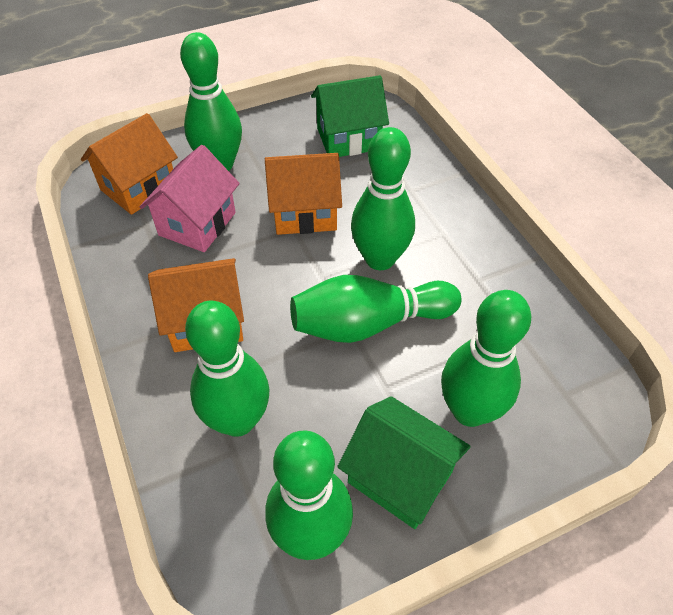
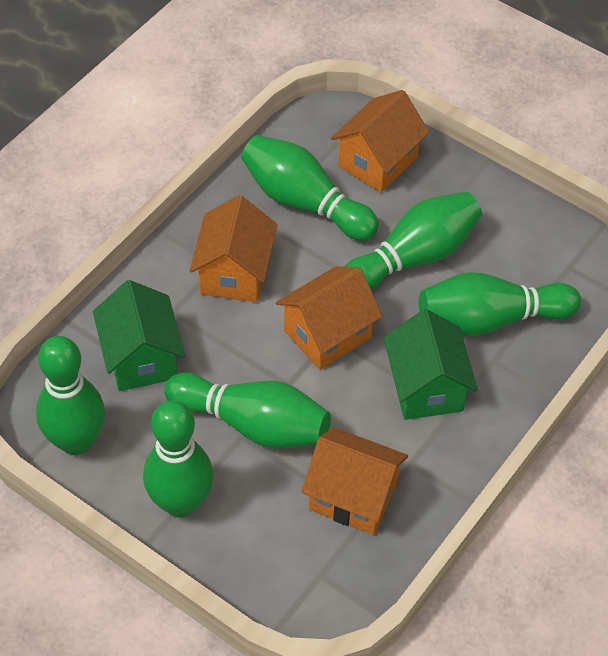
orange house: 3 -> 4
pink house: 1 -> 0

